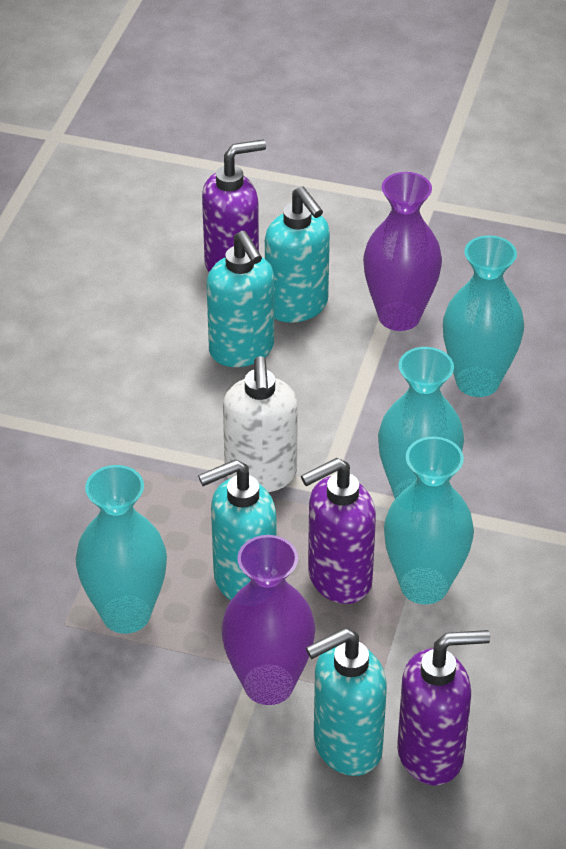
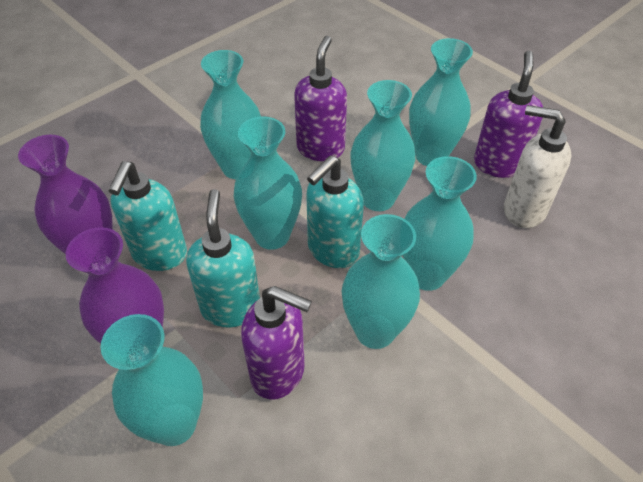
turquoise soap dispenser: 4 -> 3
turquoise vase: 4 -> 7

